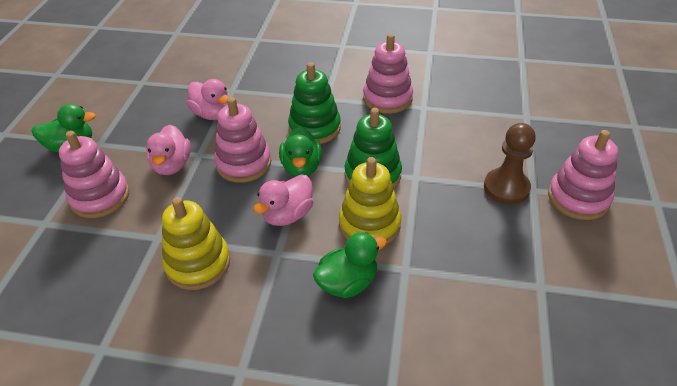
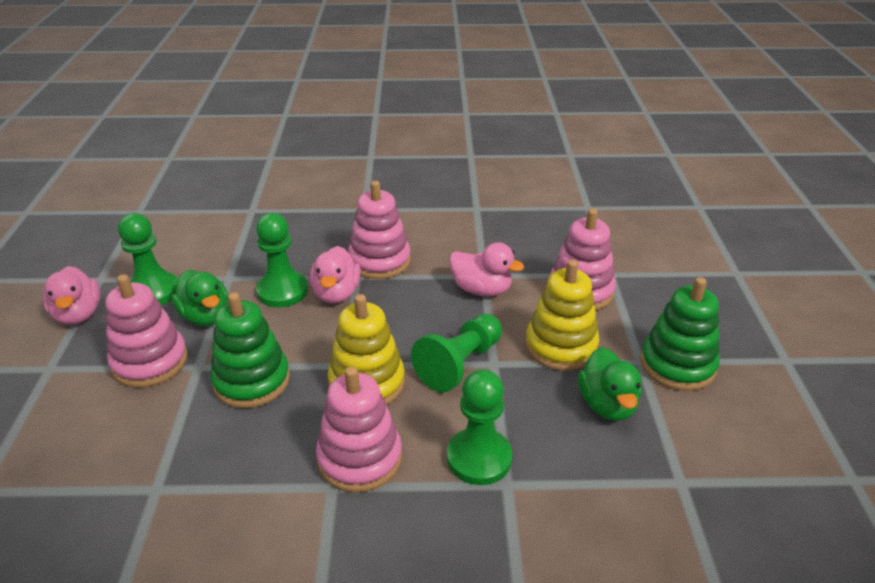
brown pawn: 1 -> 0
green duck: 3 -> 2
green pawn: 0 -> 4

